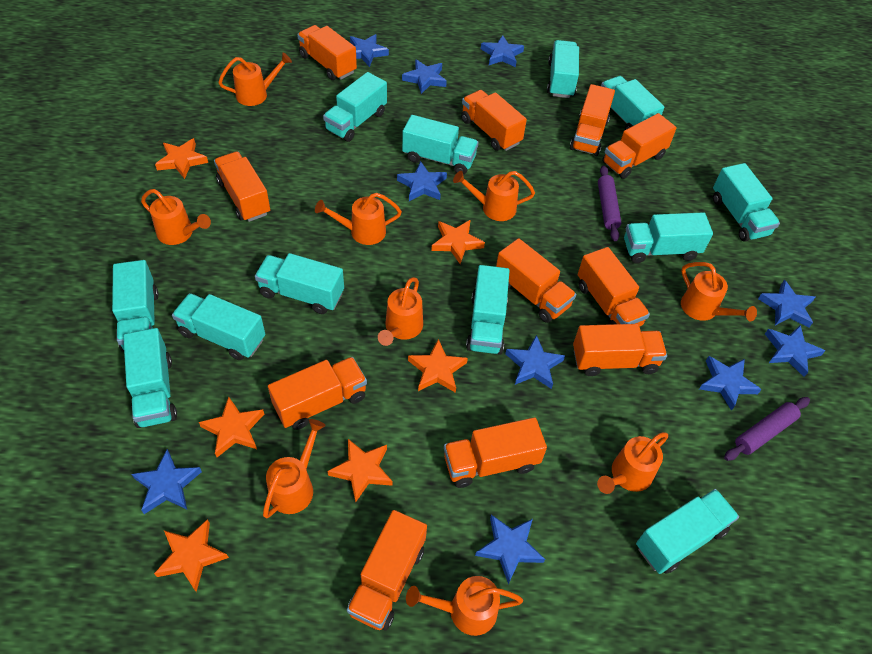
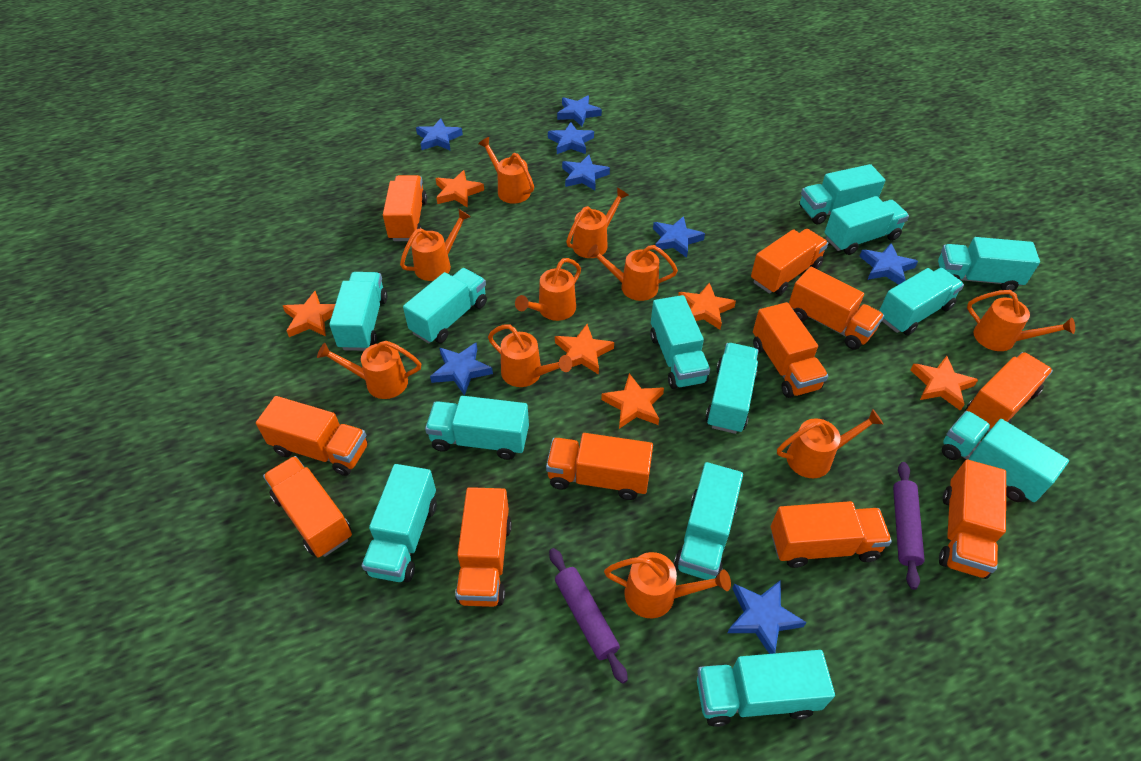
blue star: 10 -> 8
orange watering can: 9 -> 10
turquoise truck: 12 -> 13

